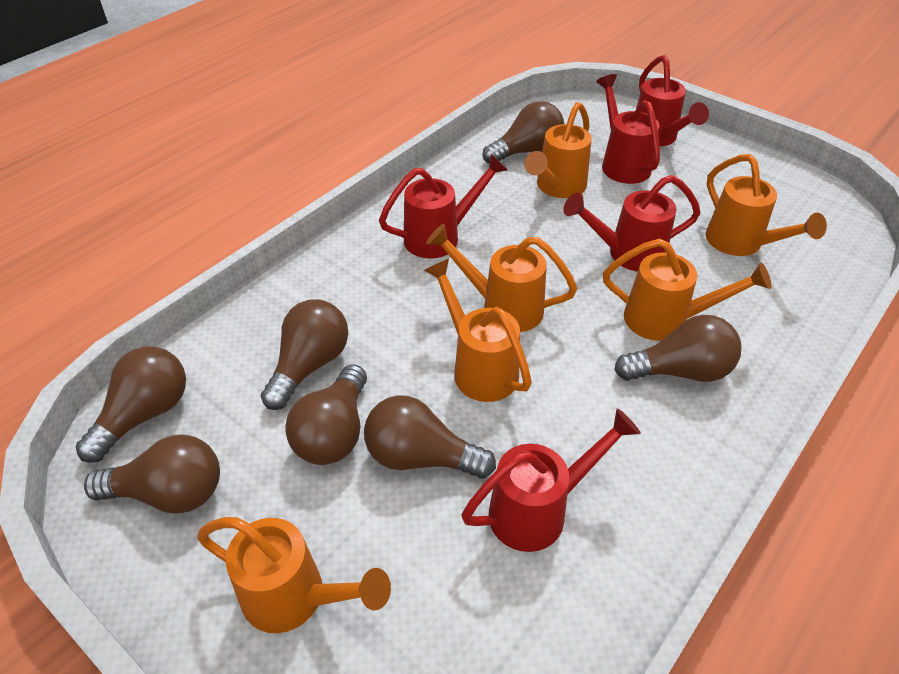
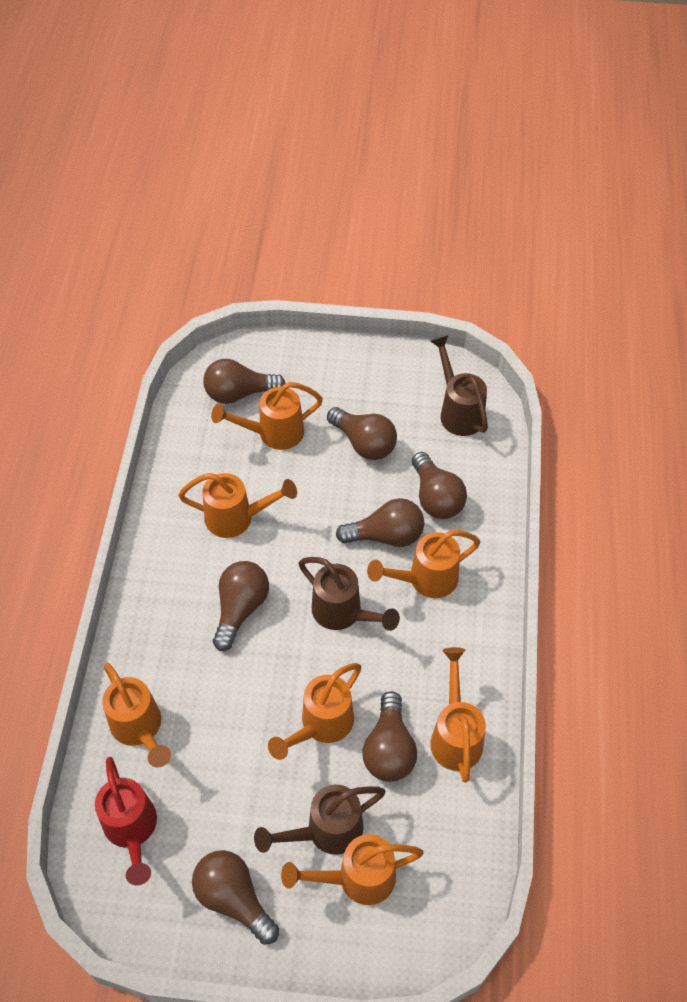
brown watering can: 0 -> 3
orange watering can: 6 -> 7
red watering can: 5 -> 1

